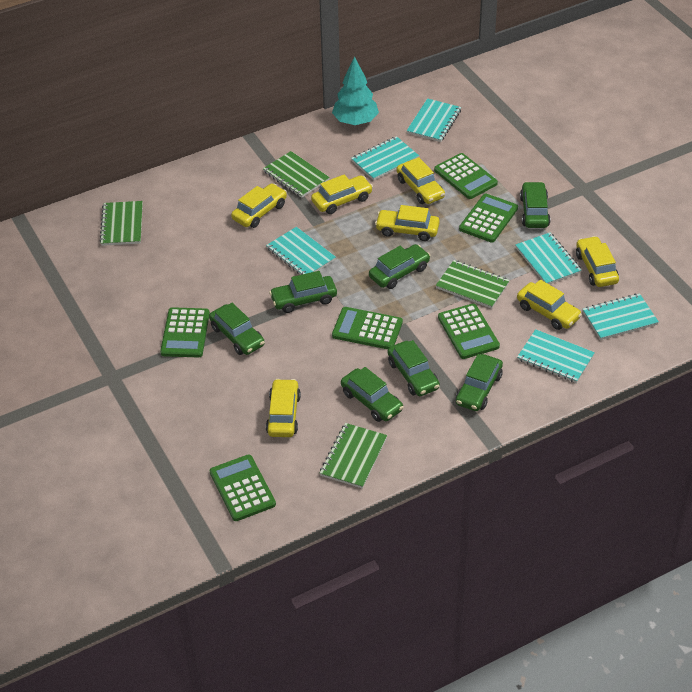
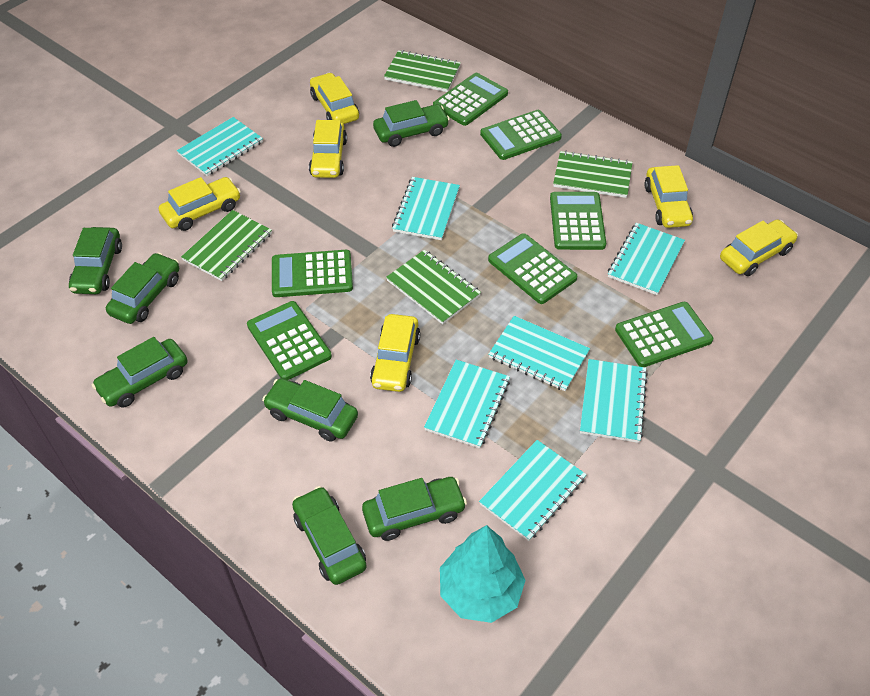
green calculator: 6 -> 7
turquoise notebook: 6 -> 7
yellow car: 7 -> 6

